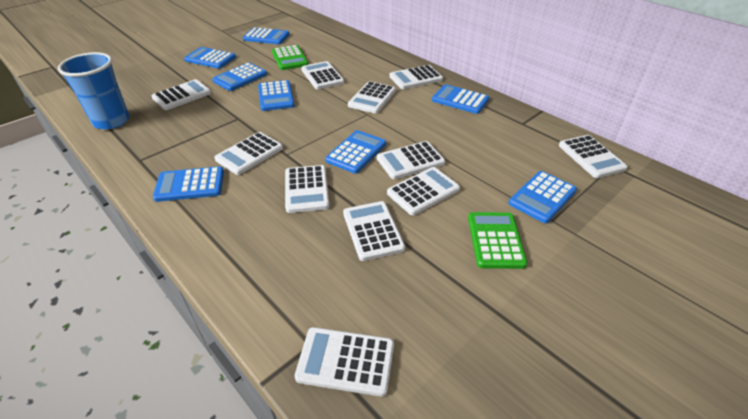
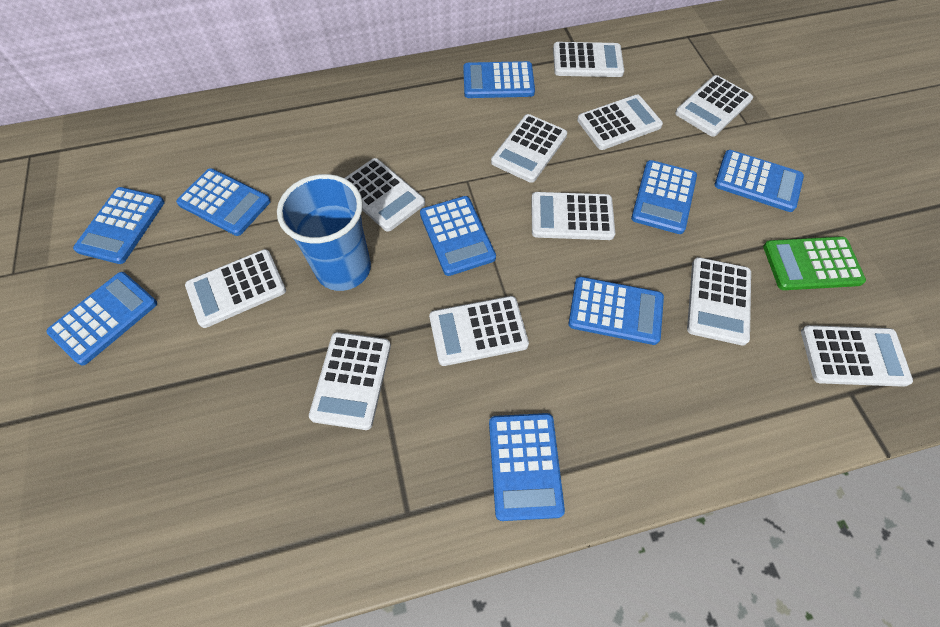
blue calculator: 8 -> 9
green calculator: 2 -> 1

